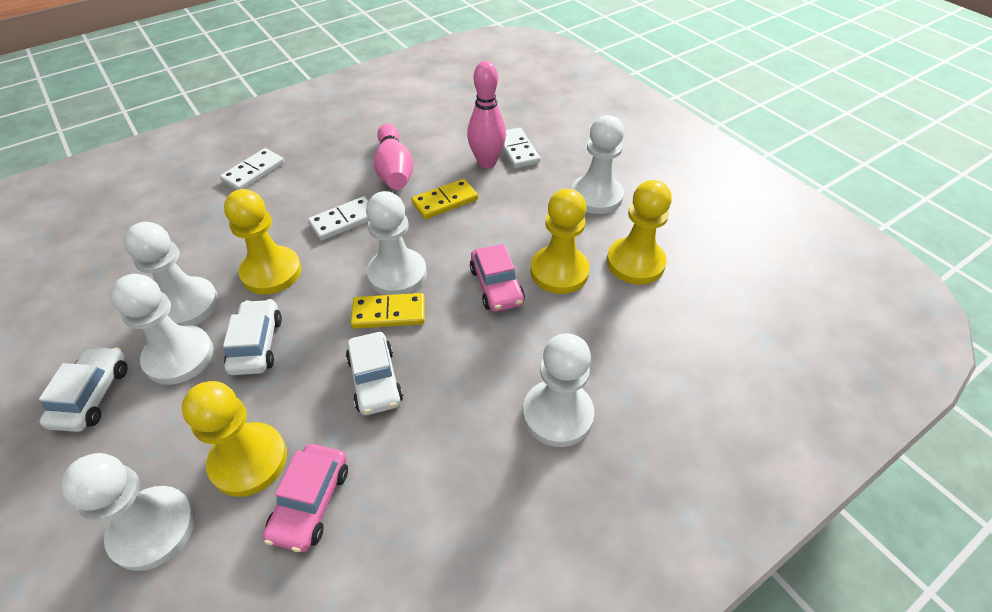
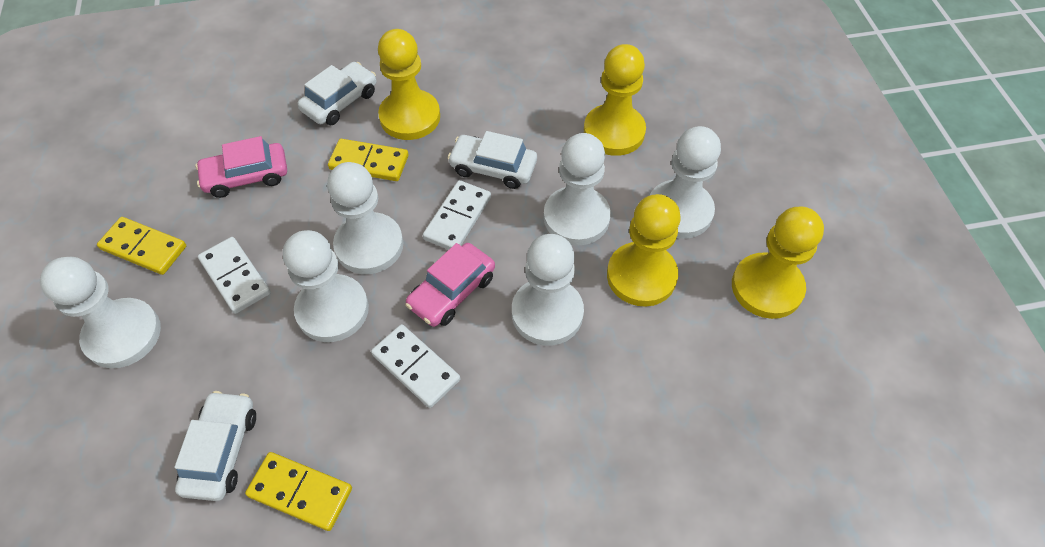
pink bowling pin: 2 -> 0
yellow domino: 2 -> 3

